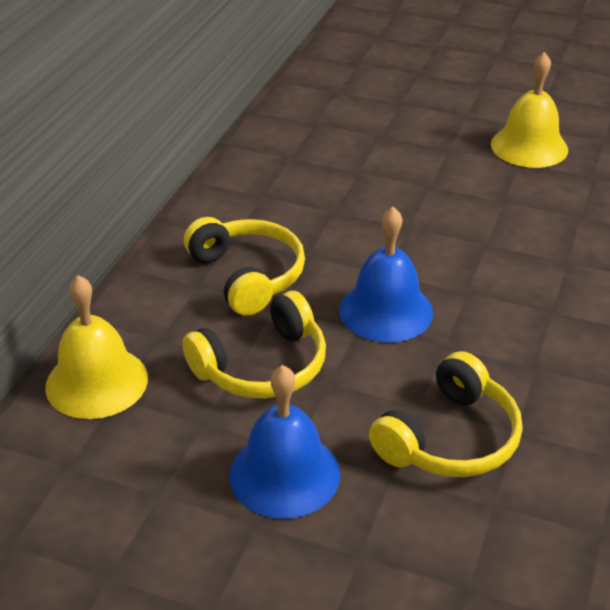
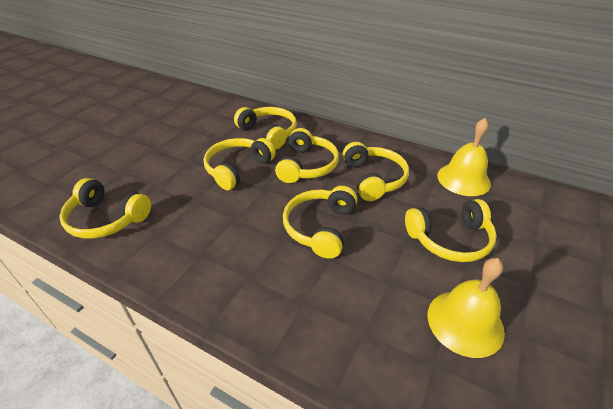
blue bell: 2 -> 0
yellow headphones: 3 -> 7

